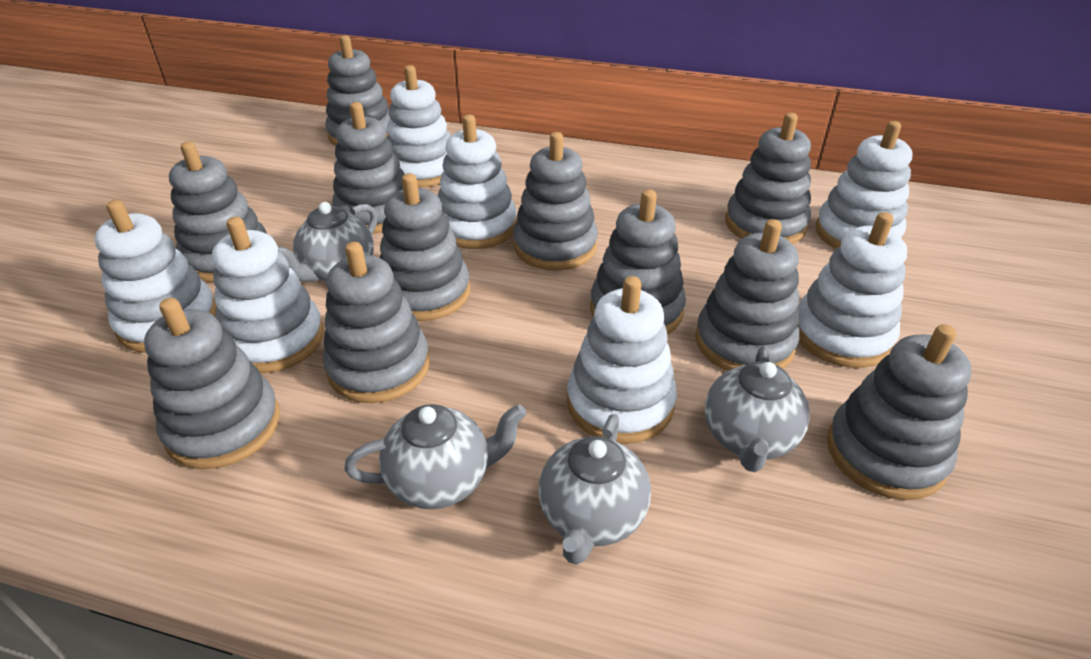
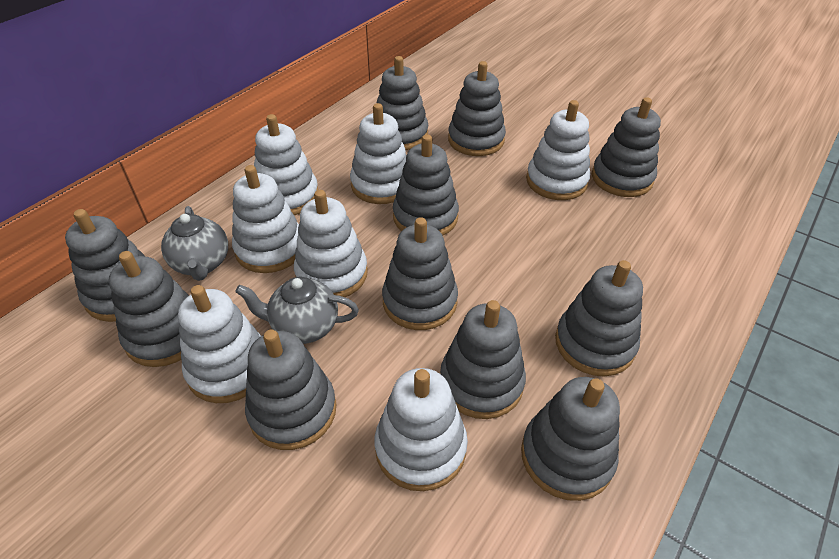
grey teapot: 4 -> 2

